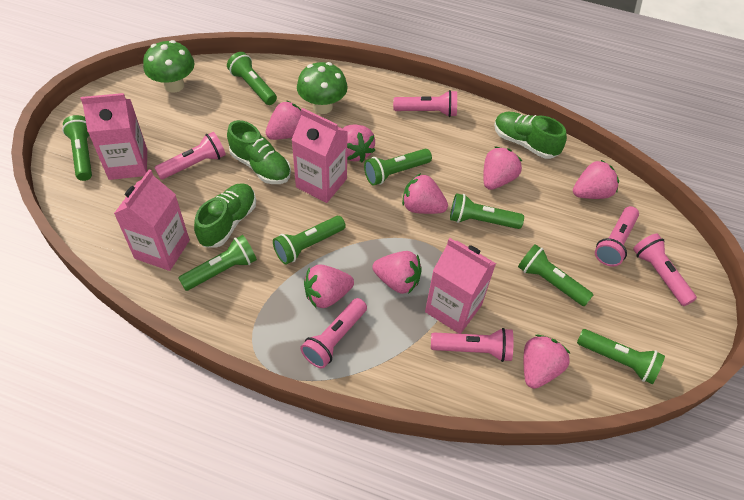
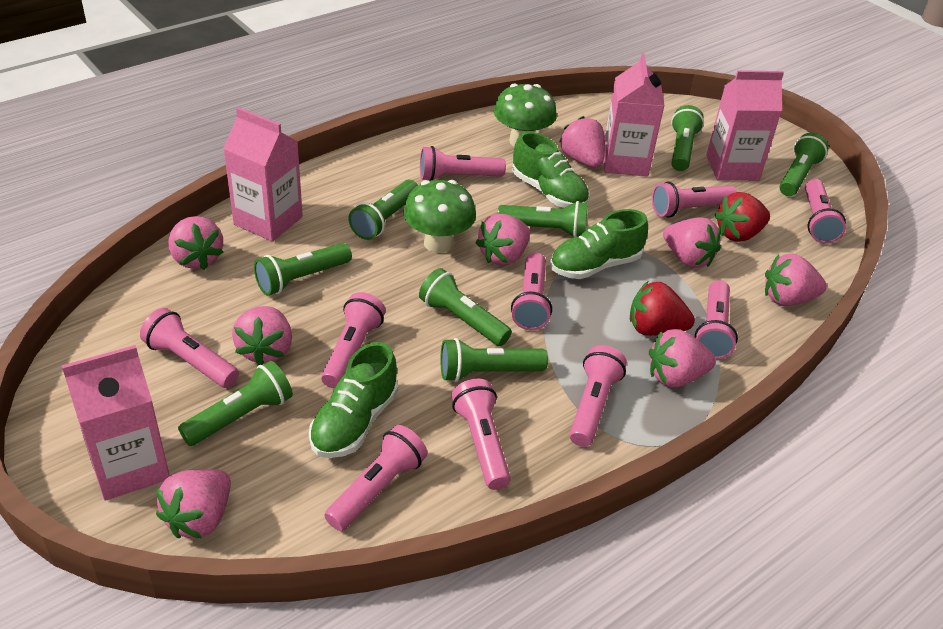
pink flashlight: 6 -> 10
red strawberry: 0 -> 2

